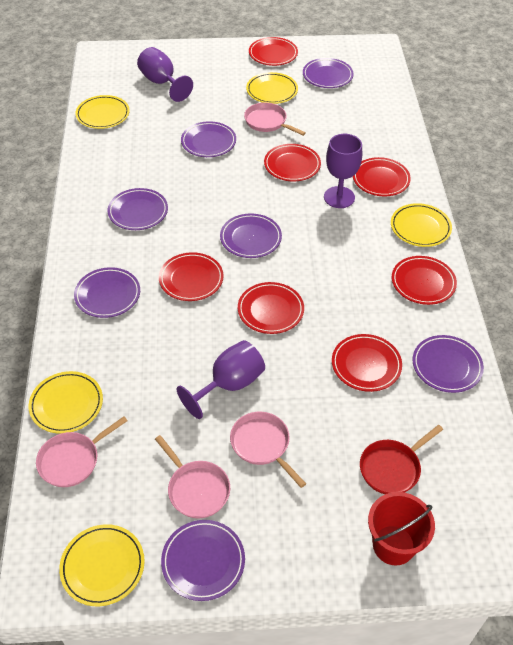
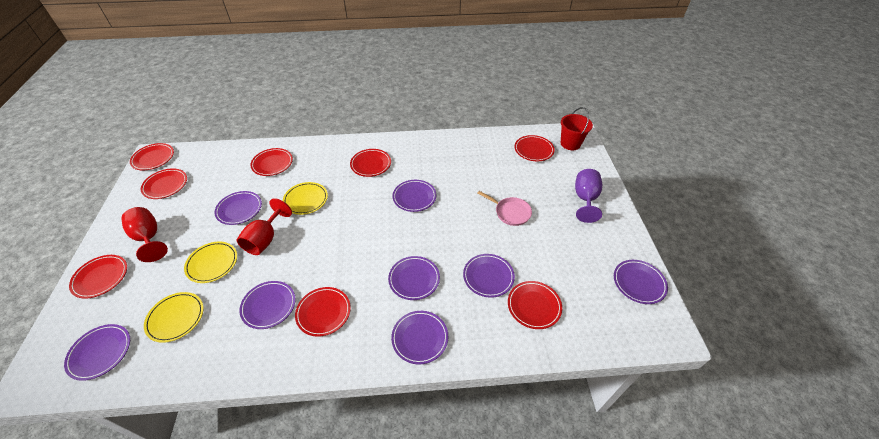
pink pan: 4 -> 1
purple goblet: 3 -> 1
purple plate: 7 -> 8
red goblet: 0 -> 2
red pan: 1 -> 0
red plate: 7 -> 8
yellow plate: 5 -> 3

